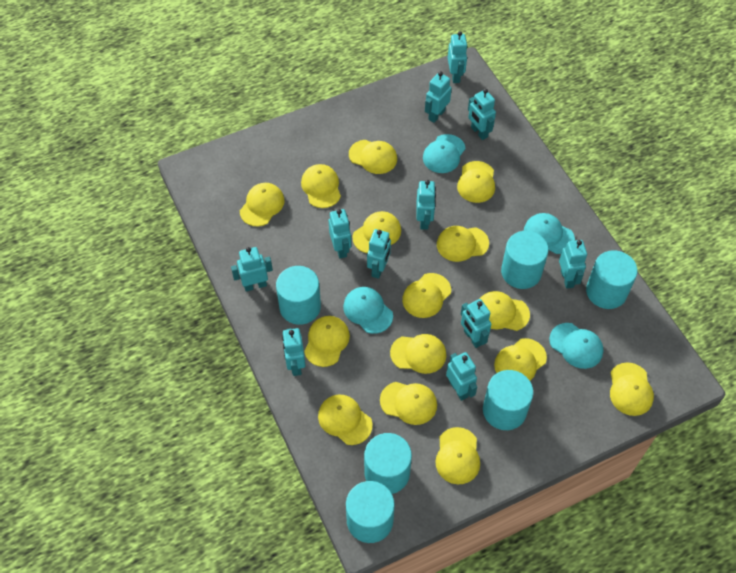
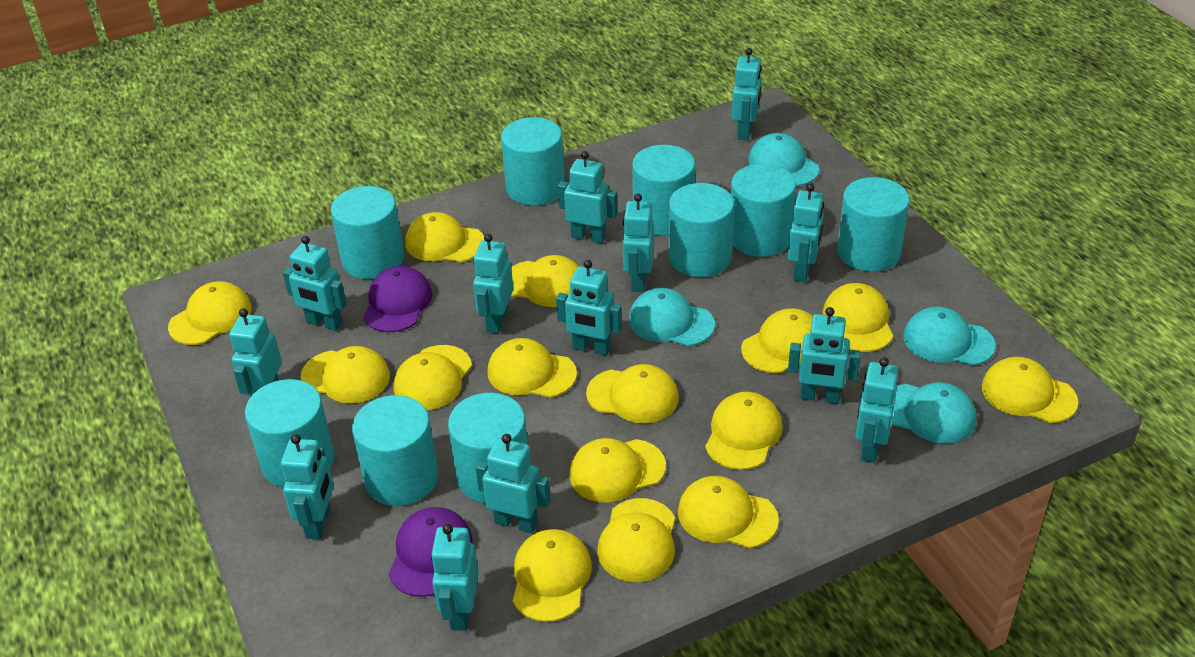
purple cap: 0 -> 2
turquoise cylinder: 6 -> 9
turquoise robot: 11 -> 13

